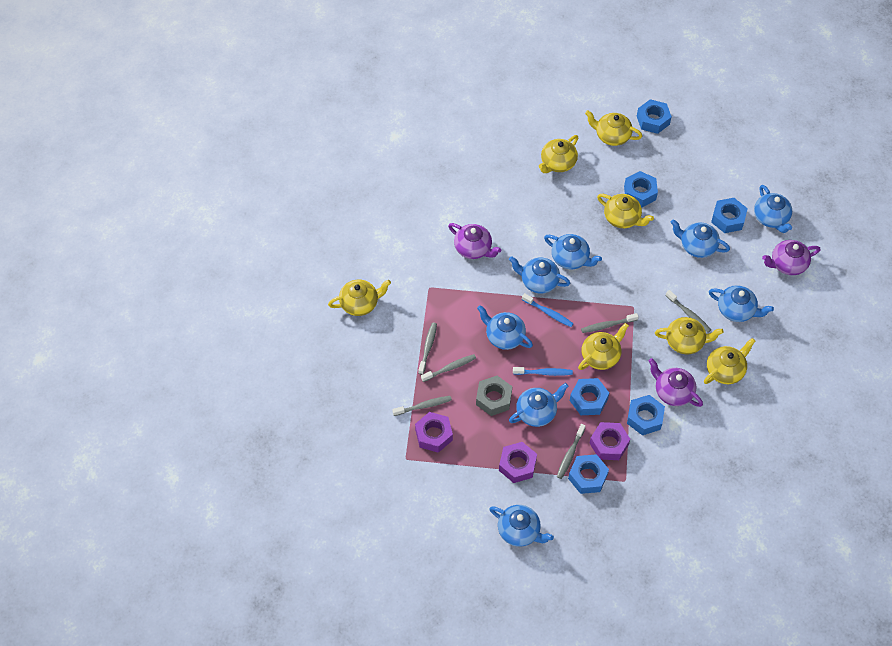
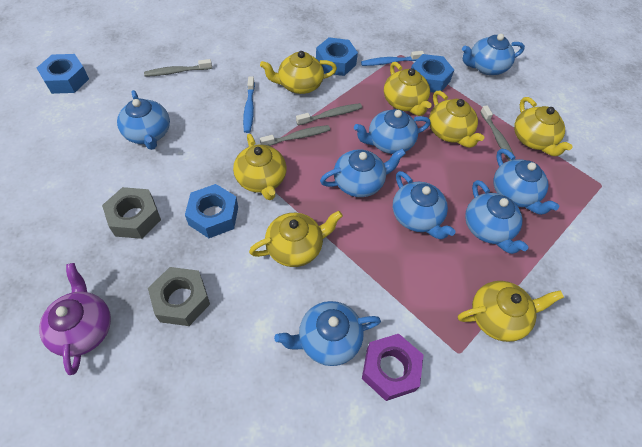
blue nut: 6 -> 4
grey nut: 1 -> 2
grey toothbrush: 6 -> 4
purple nut: 3 -> 1
purple teapot: 3 -> 1

